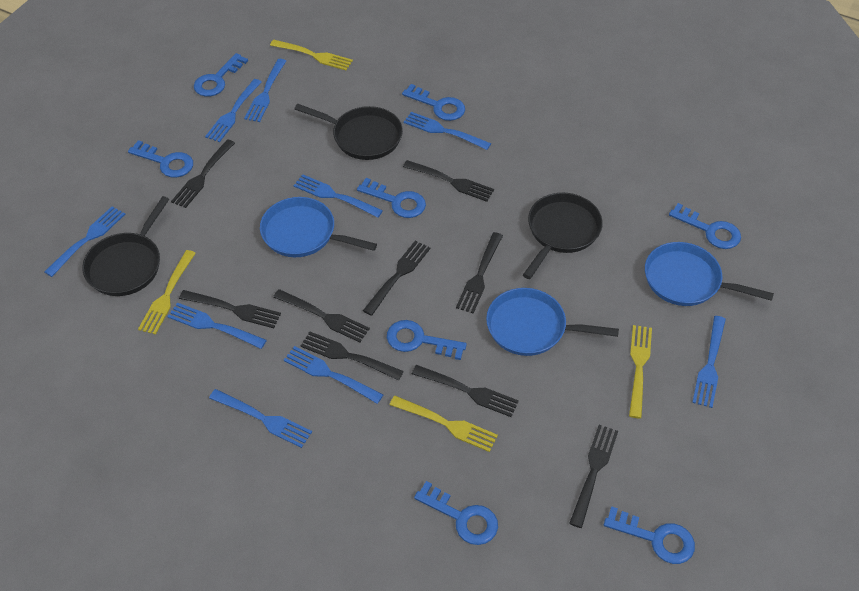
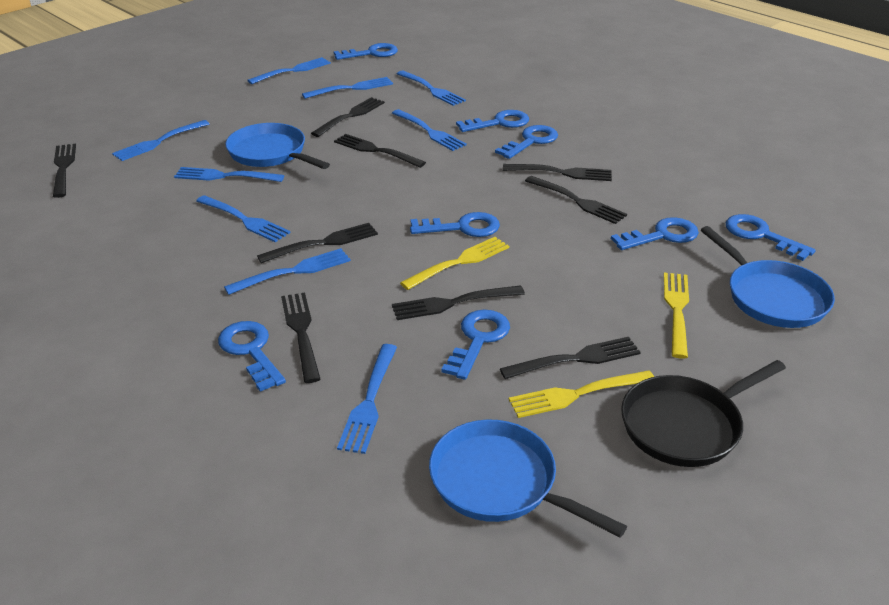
black pan: 3 -> 1
yellow fork: 4 -> 3

